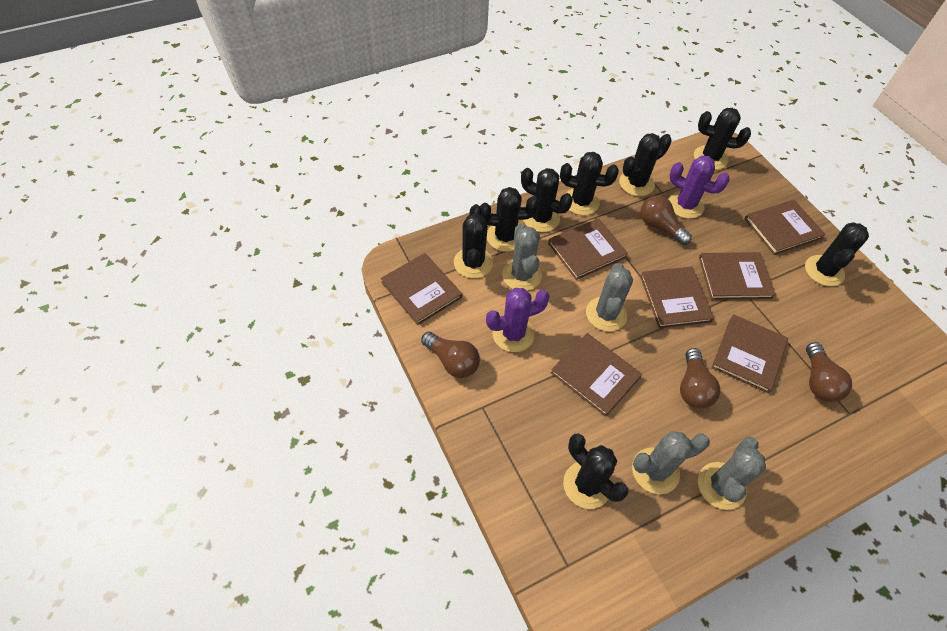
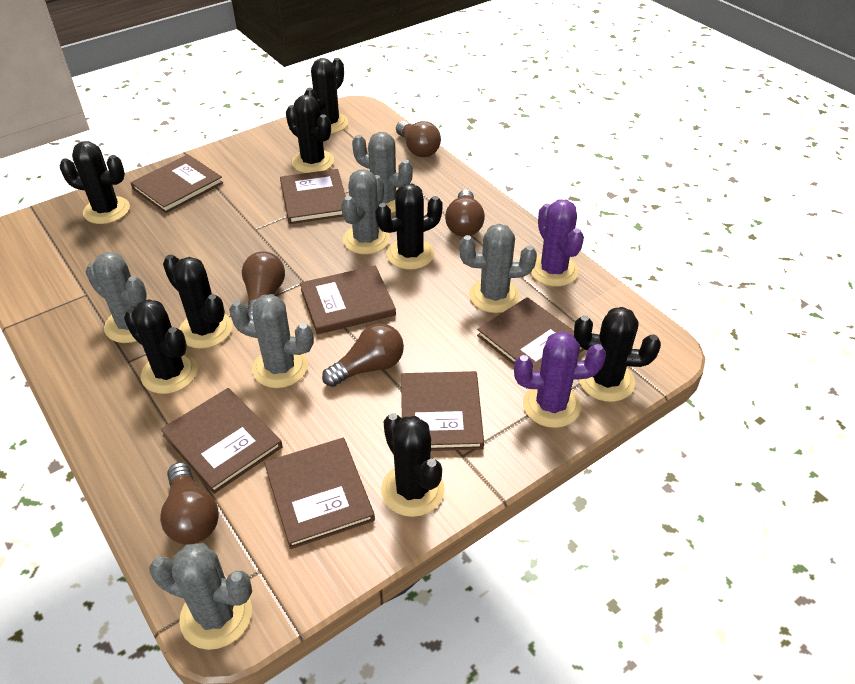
brown light bulb: 4 -> 5
grey cactus: 4 -> 6

